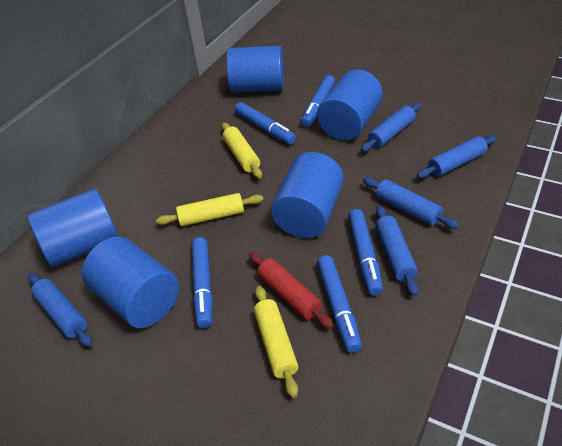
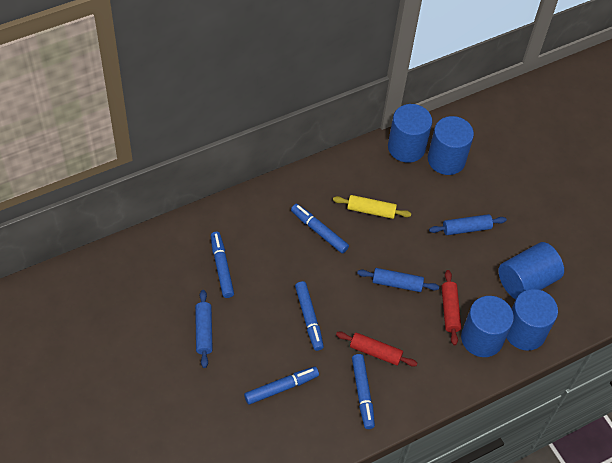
blue rolling pin: 5 -> 3
red rolling pin: 1 -> 2
yellow rolling pin: 3 -> 1

